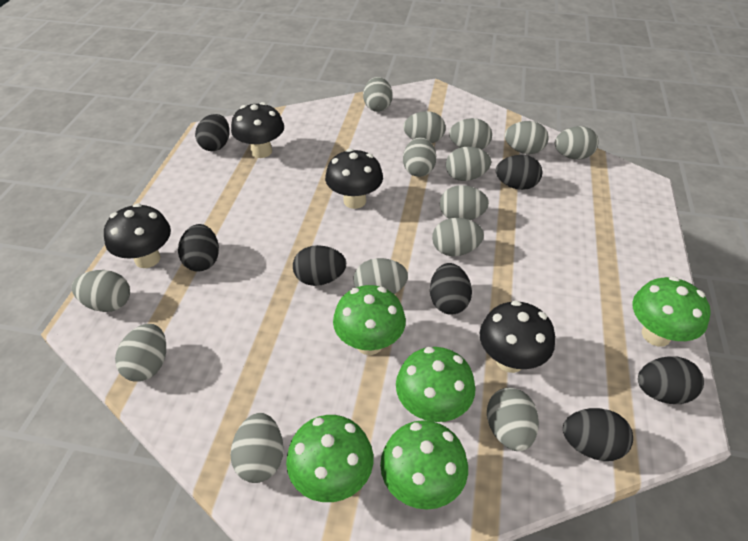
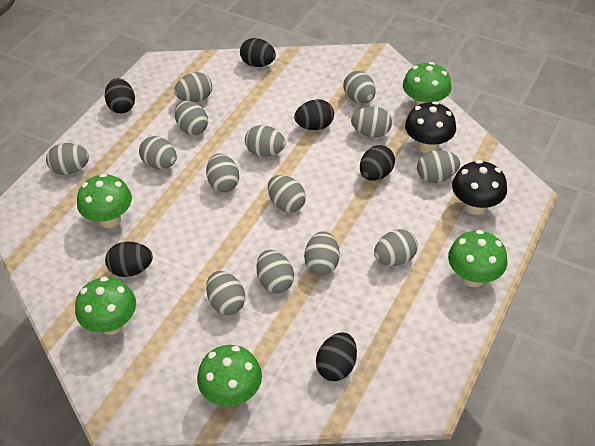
black egg: 7 -> 6
black mushroom: 4 -> 2

